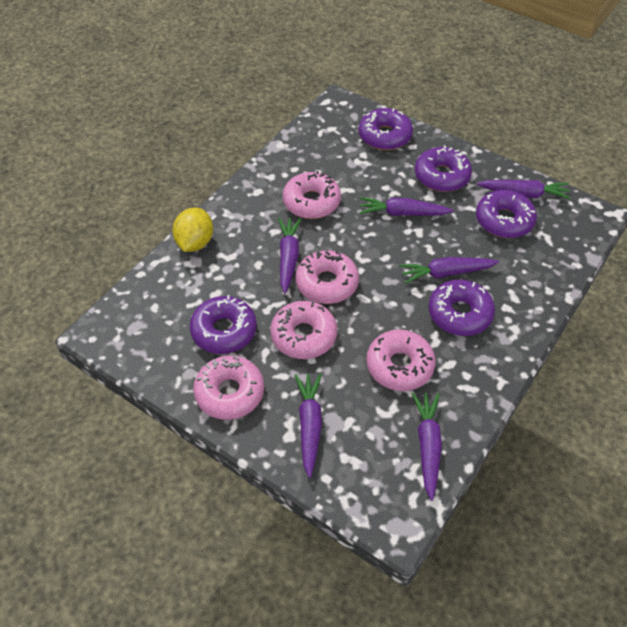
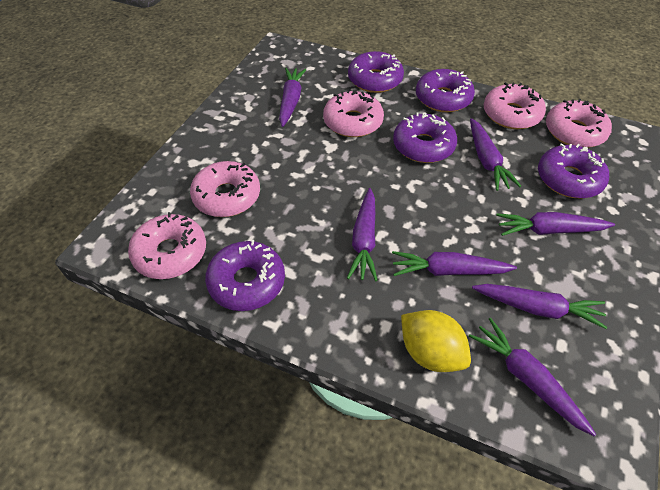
purple carrot: 6 -> 7

